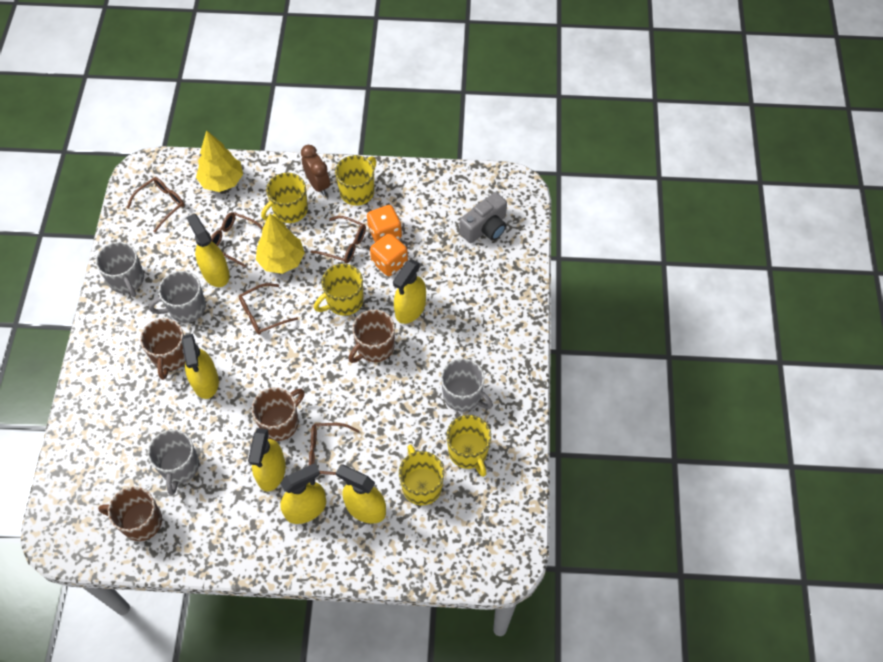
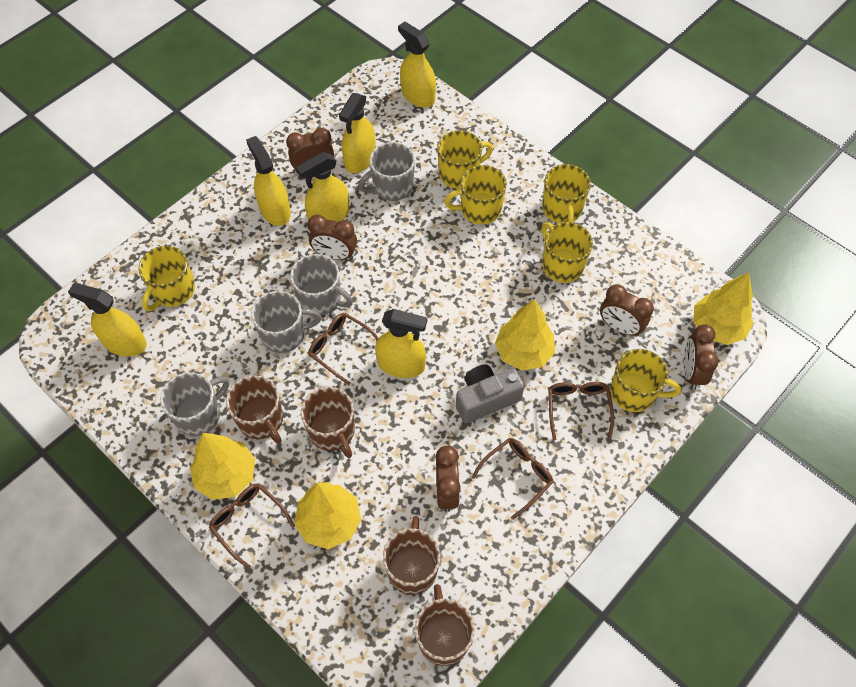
brown clock: 1 -> 5
brown glasses: 5 -> 4
orange dice: 2 -> 0
yellow mug: 5 -> 6
yellow tree: 2 -> 4

